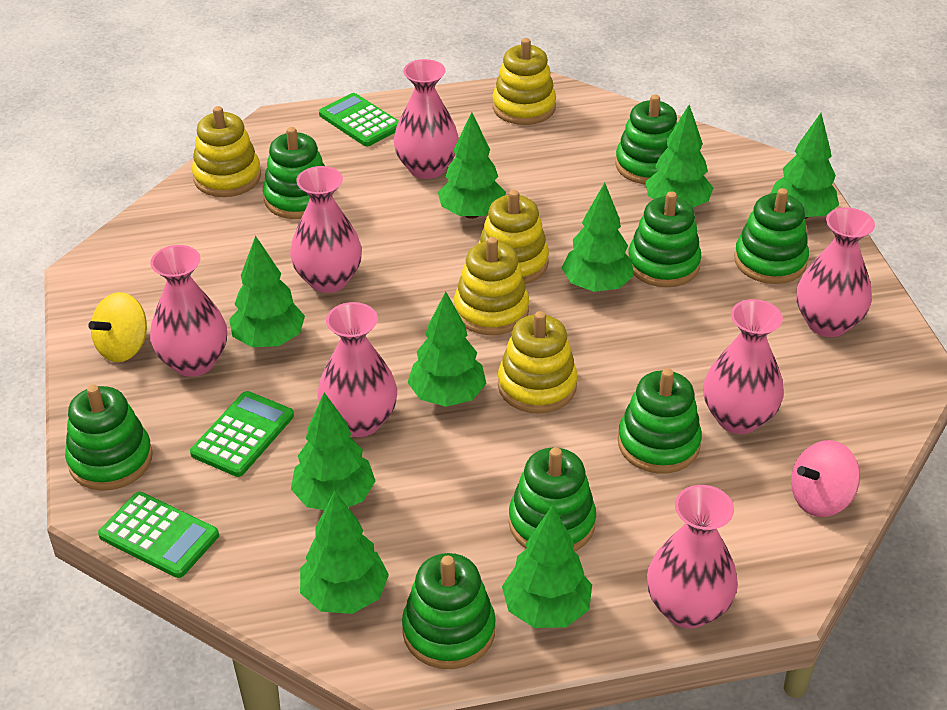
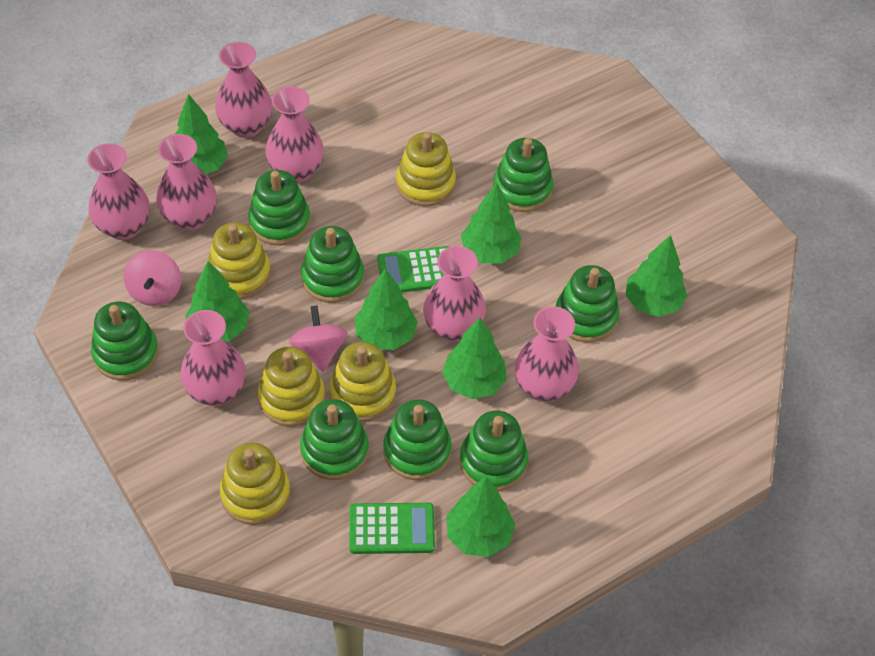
green calculator: 3 -> 2
green tree: 9 -> 7
pink spinning top: 1 -> 2
yellow spinning top: 1 -> 0

